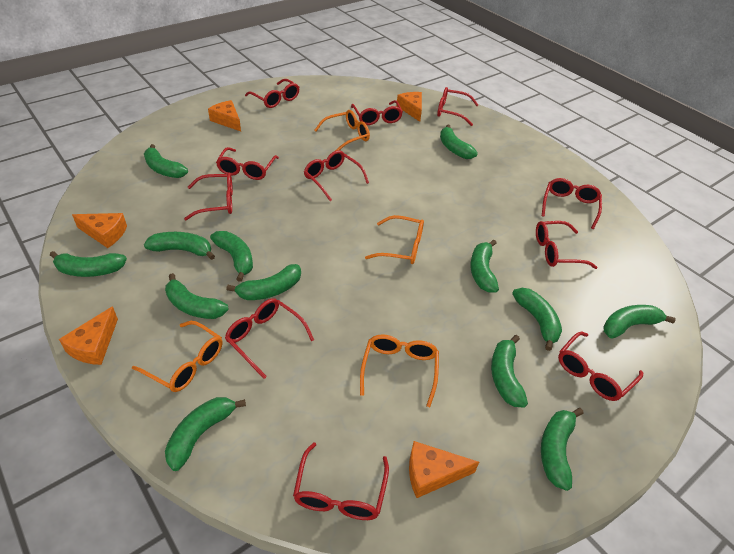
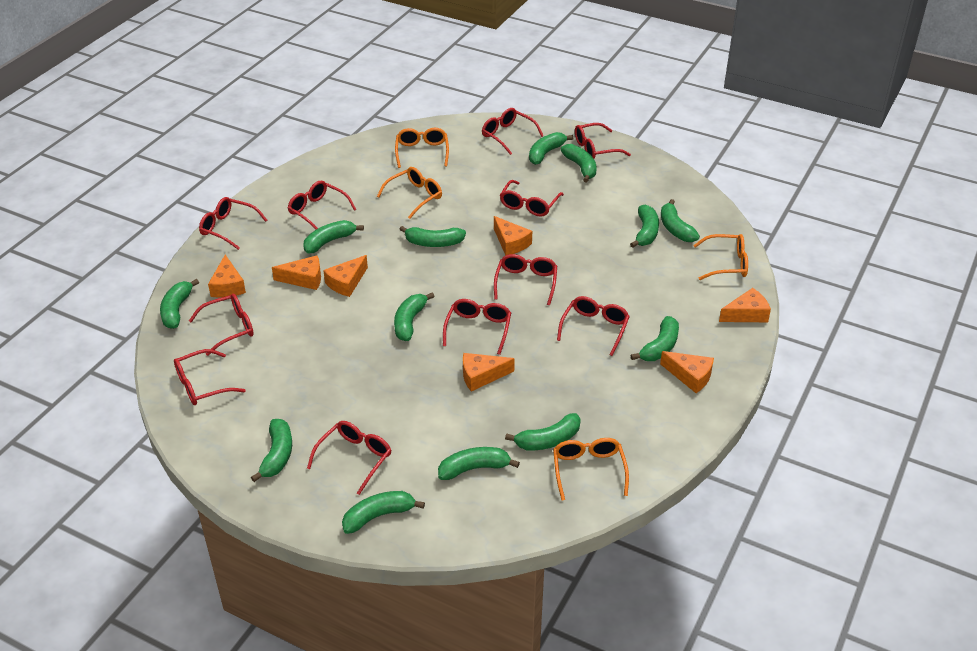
orange cheese: 5 -> 7

